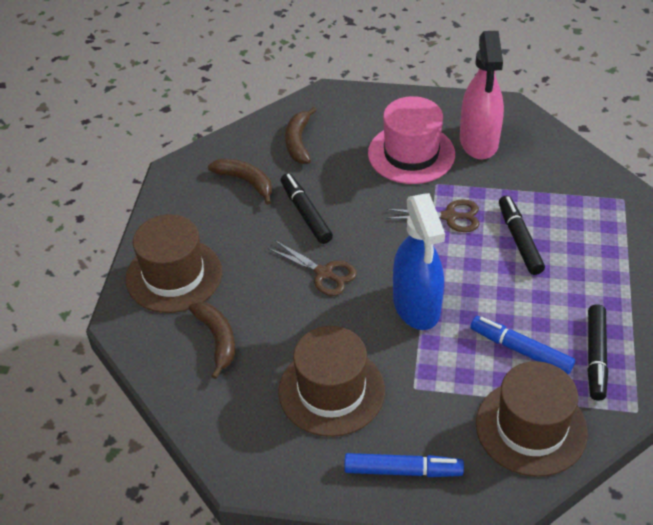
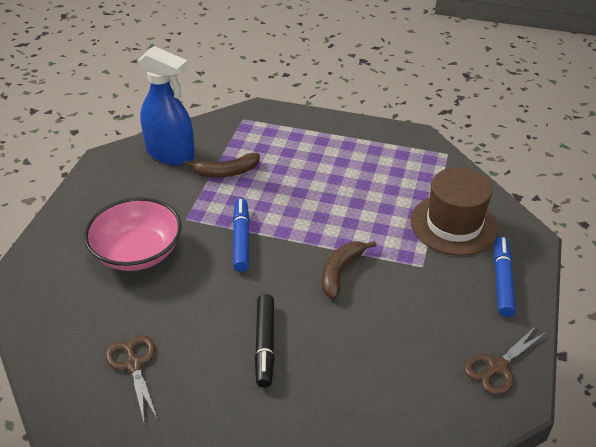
black marker: 3 -> 1
brown banana: 3 -> 2
brown hat: 3 -> 1
pink bowl: 0 -> 1
pink hat: 1 -> 0
pink spray bottle: 1 -> 0

